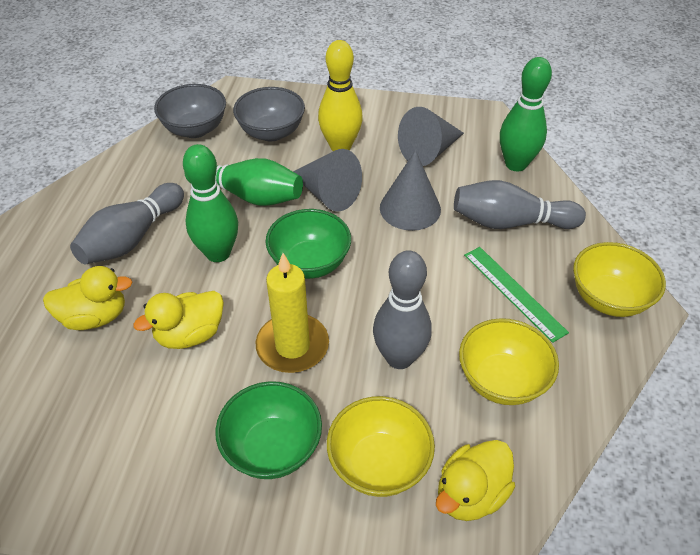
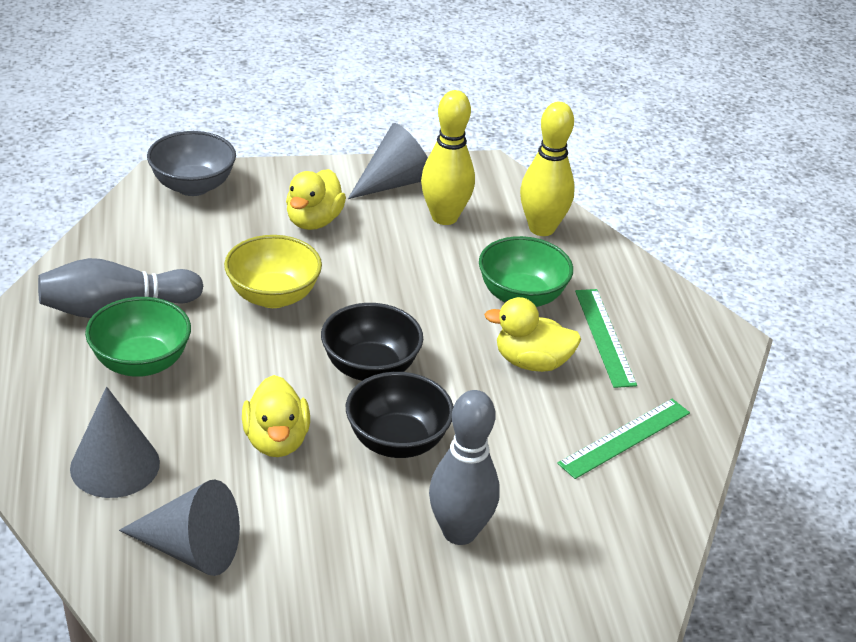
black bowl: 0 -> 2
green bowling pin: 3 -> 0
green ruler: 1 -> 2
grey bowl: 2 -> 1
grey bowling pin: 3 -> 2
yellow bowl: 3 -> 1
yellow bowling pin: 1 -> 2
yellow candle: 1 -> 0

